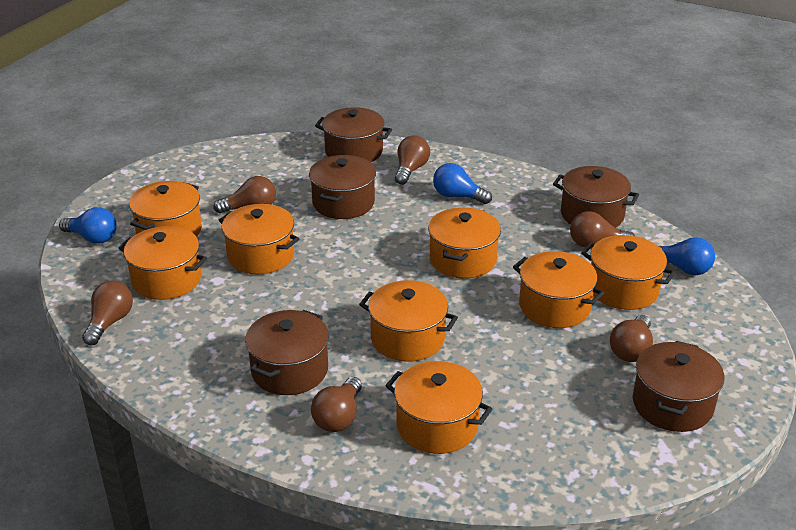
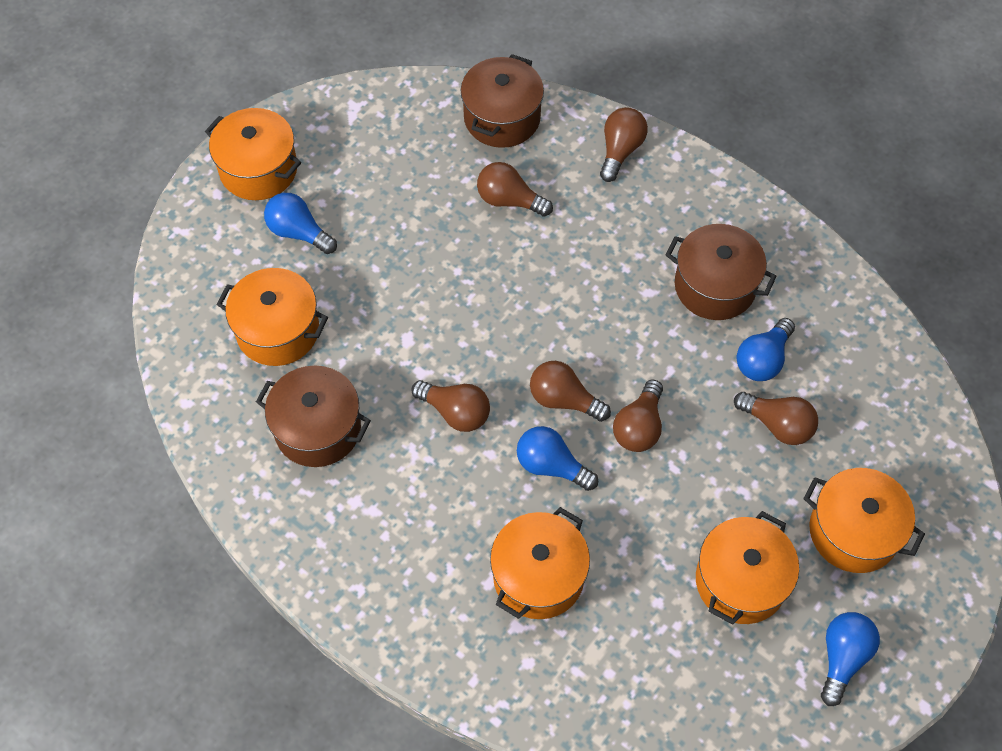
blue light bulb: 3 -> 4
brown pot: 5 -> 3
orange pot: 8 -> 5

